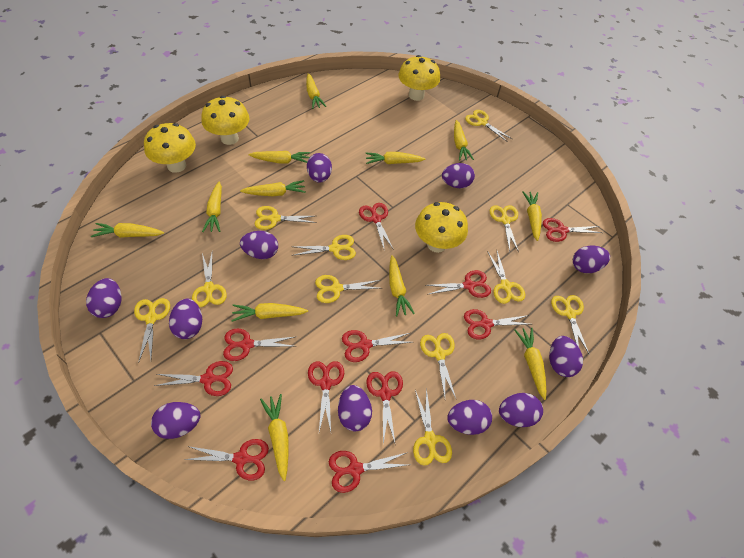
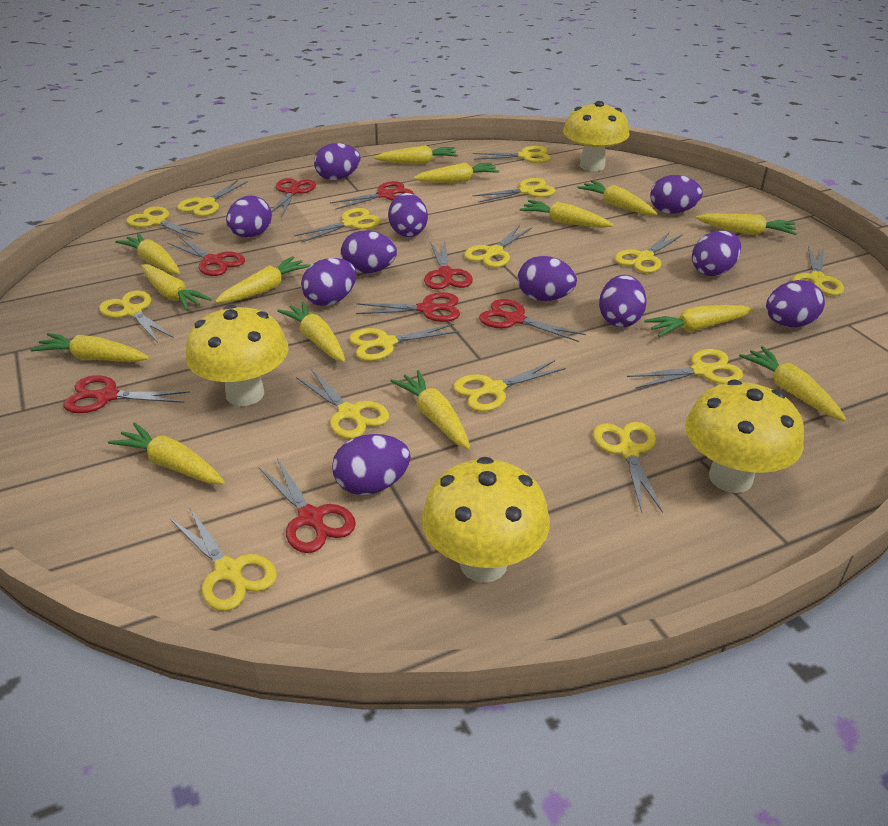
red scissors: 11 -> 8
yellow carrot: 12 -> 14
yellow scissors: 11 -> 15

